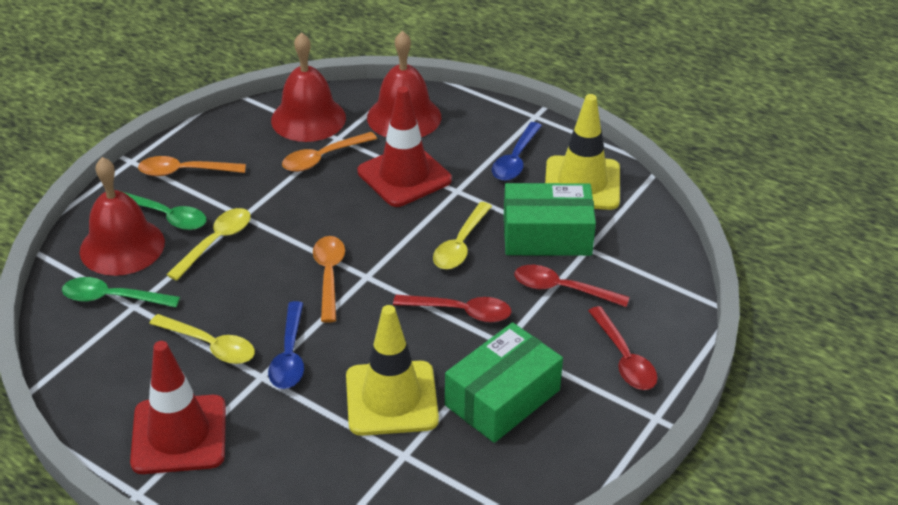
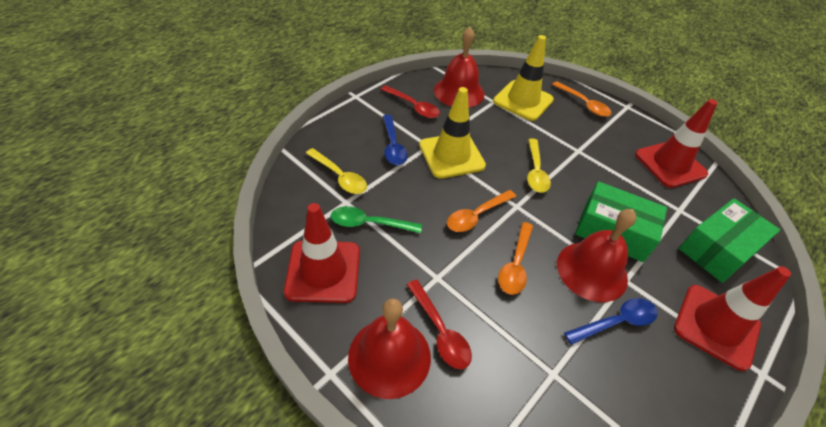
green spoon: 2 -> 1
red spoon: 3 -> 2
red traffic cone: 2 -> 3
yellow spoon: 3 -> 2

